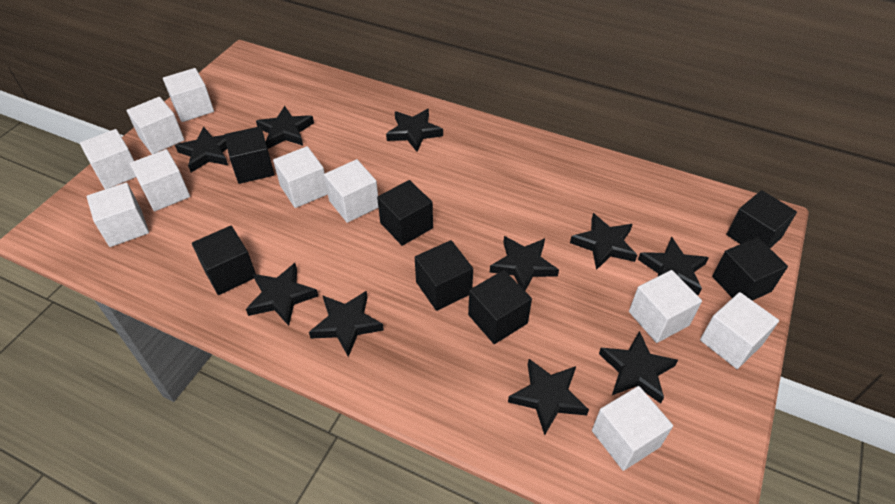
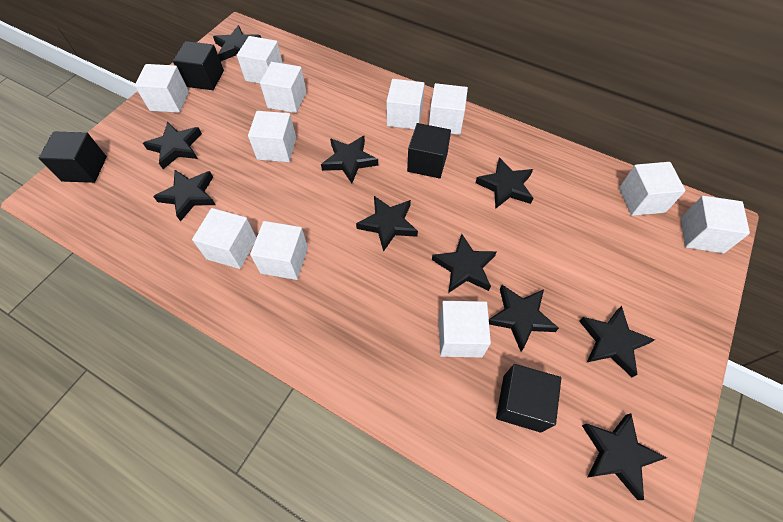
black cube: 7 -> 4
white cube: 10 -> 11

